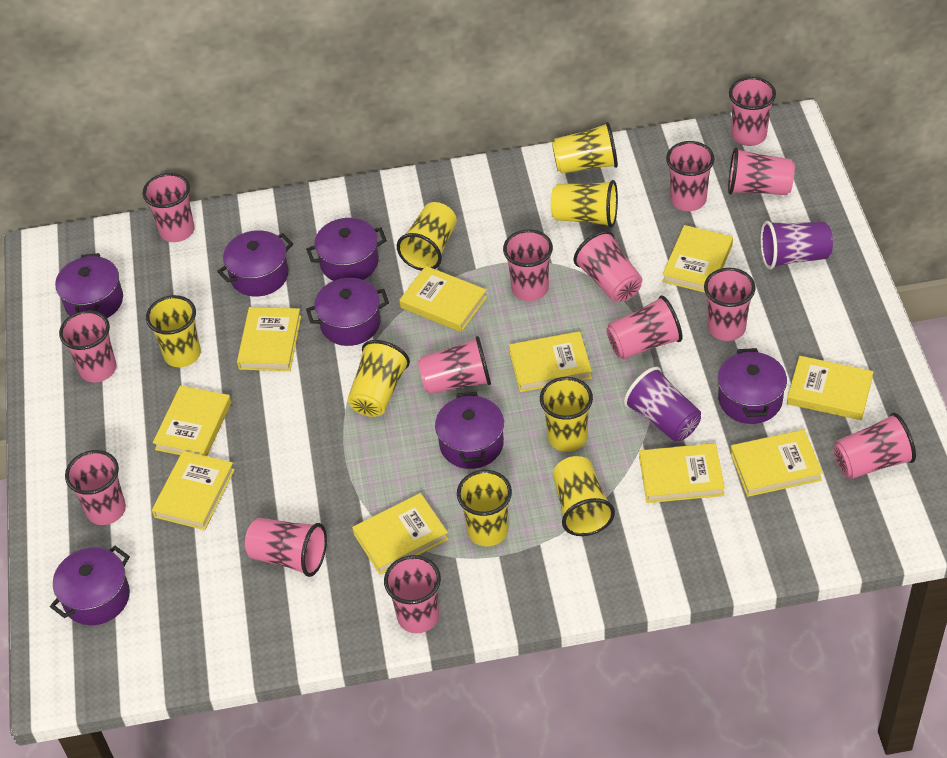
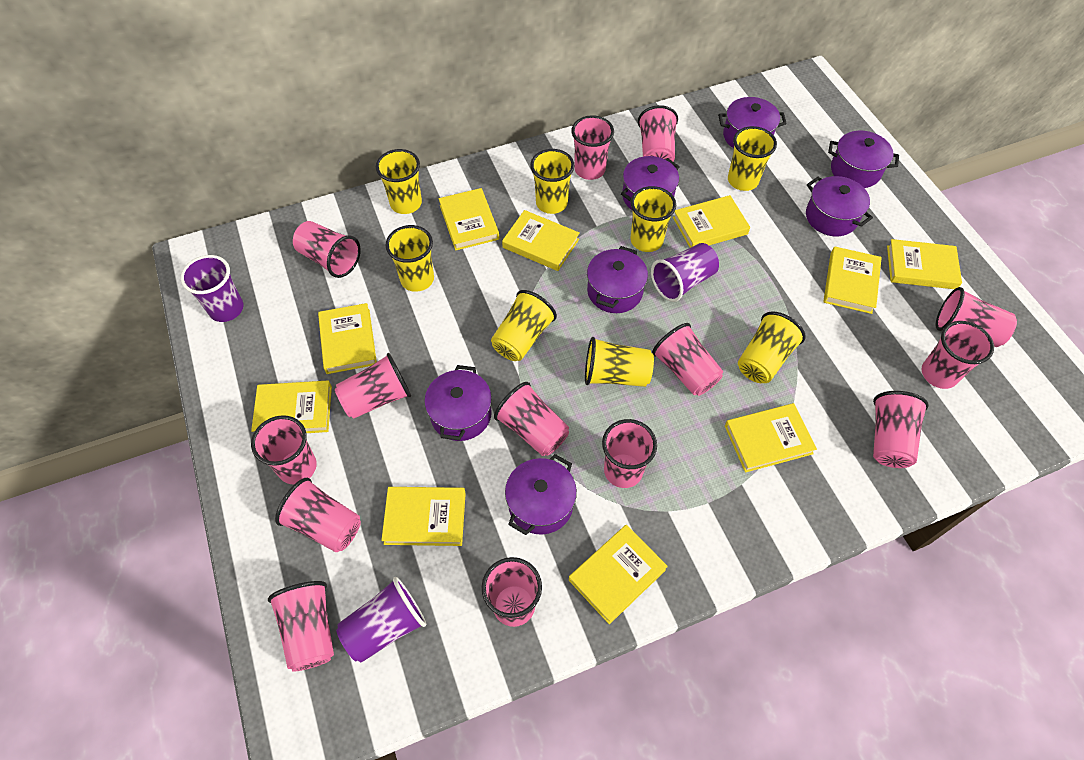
purple cup: 2 -> 3

